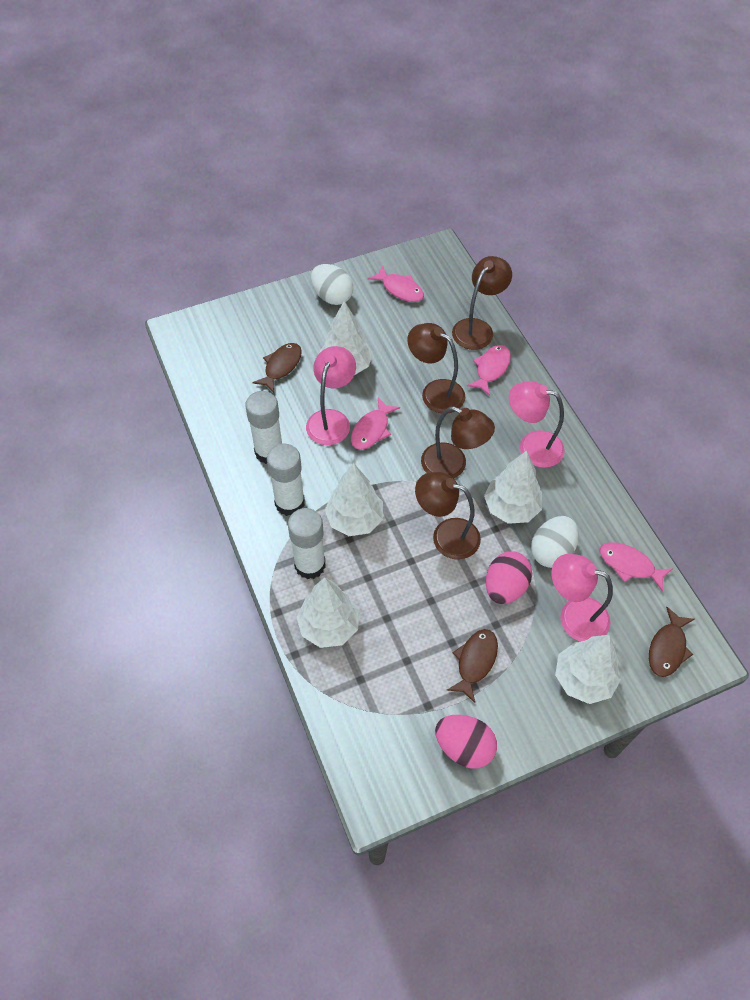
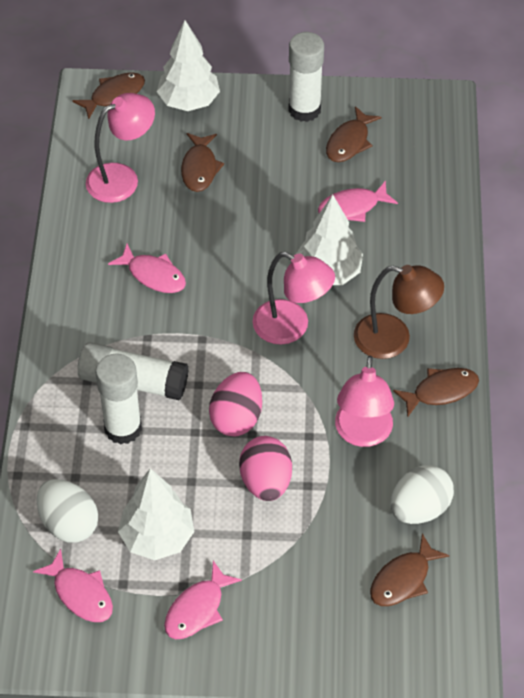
brown fish: 3 -> 5
brown lamp: 4 -> 1
white tree: 5 -> 3

